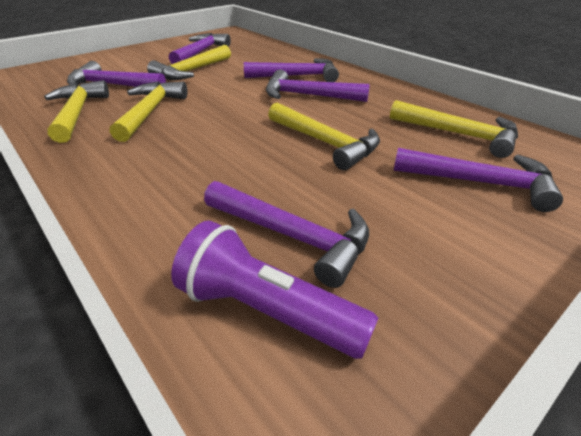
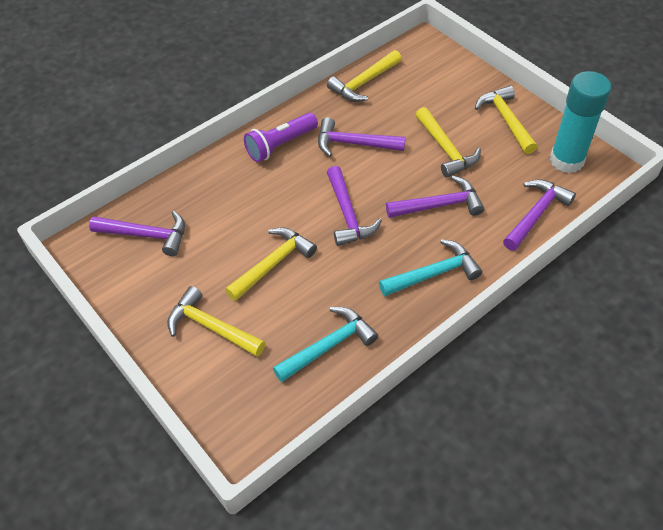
purple hammer: 6 -> 5
turquoise glue stick: 0 -> 1
turquoise hammer: 0 -> 2

